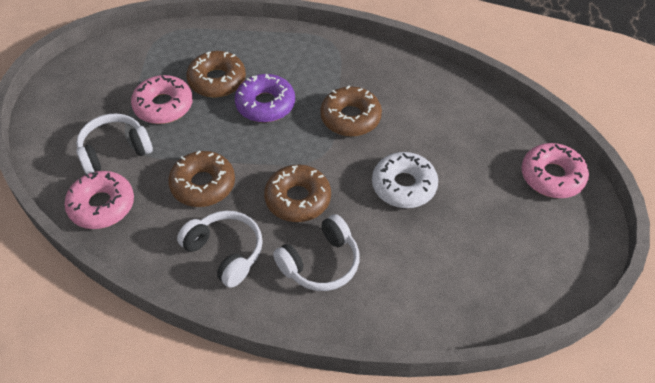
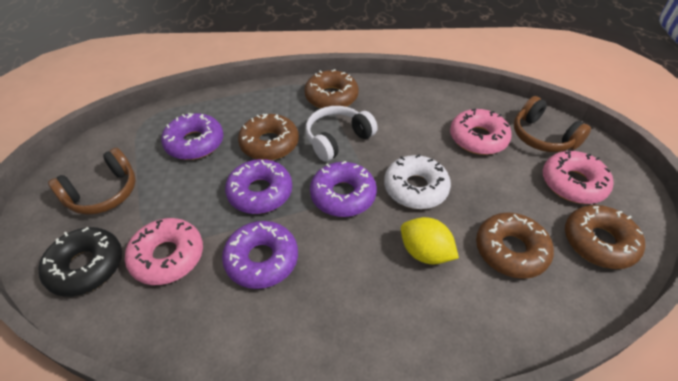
black donut: 0 -> 1
brown headphones: 0 -> 2
purple donut: 1 -> 4
white headphones: 3 -> 1
yellow lemon: 0 -> 1

